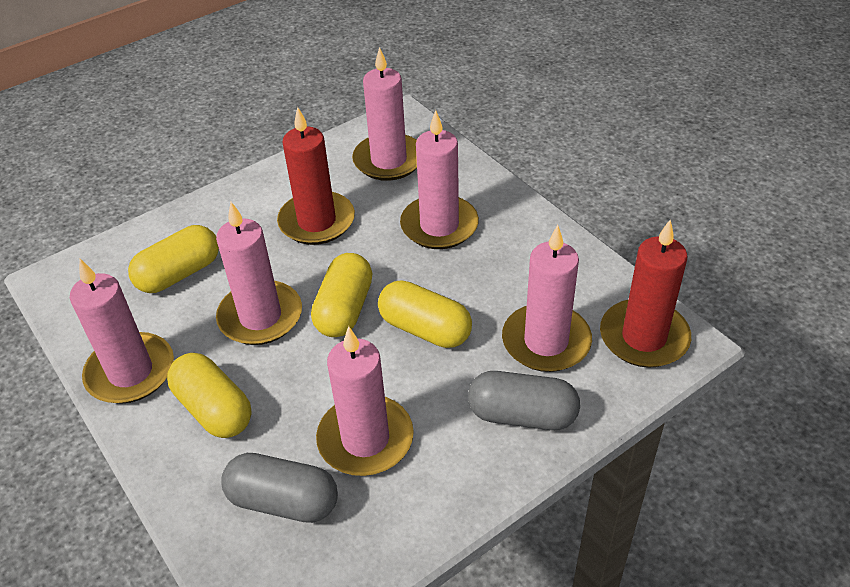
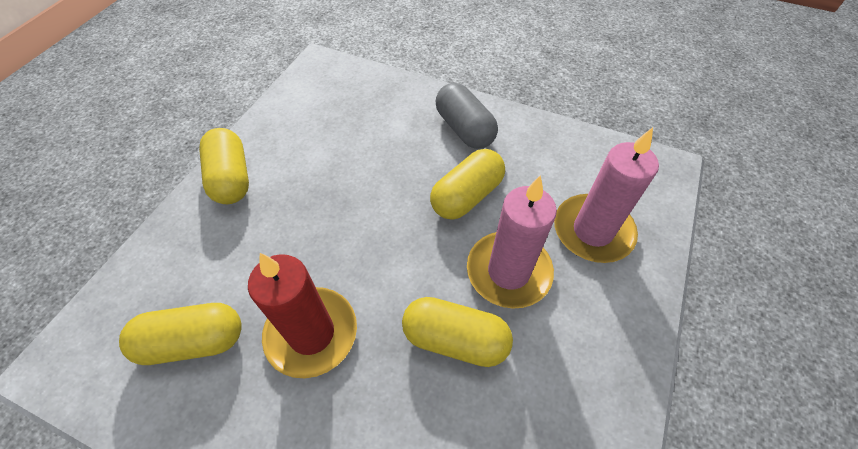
grey capsule: 2 -> 1
pink candle: 6 -> 2
red candle: 2 -> 1

